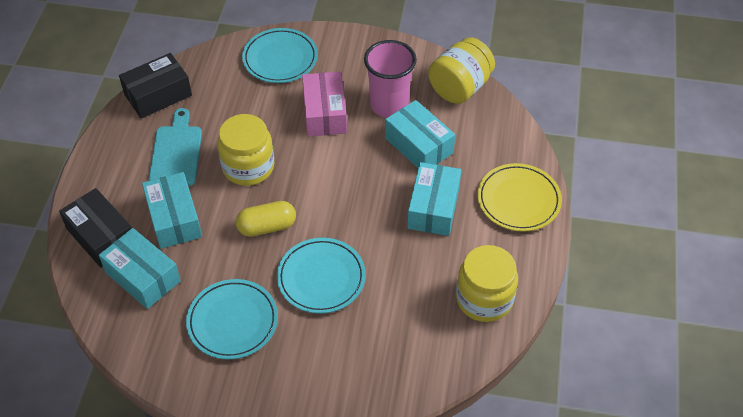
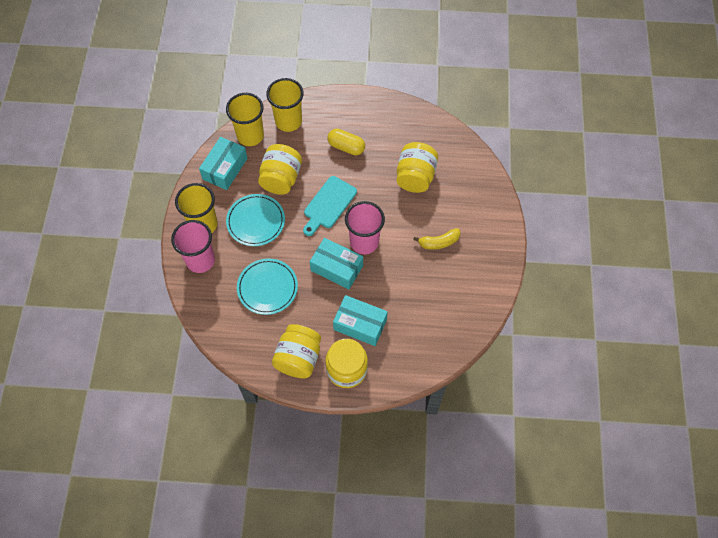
black box: 2 -> 0
pink box: 1 -> 0
pink cup: 1 -> 2
turquoise box: 4 -> 3
turquoise plate: 3 -> 2
yellow banana: 0 -> 1
yellow cup: 0 -> 3
yellow jar: 3 -> 4
yellow plate: 1 -> 0

